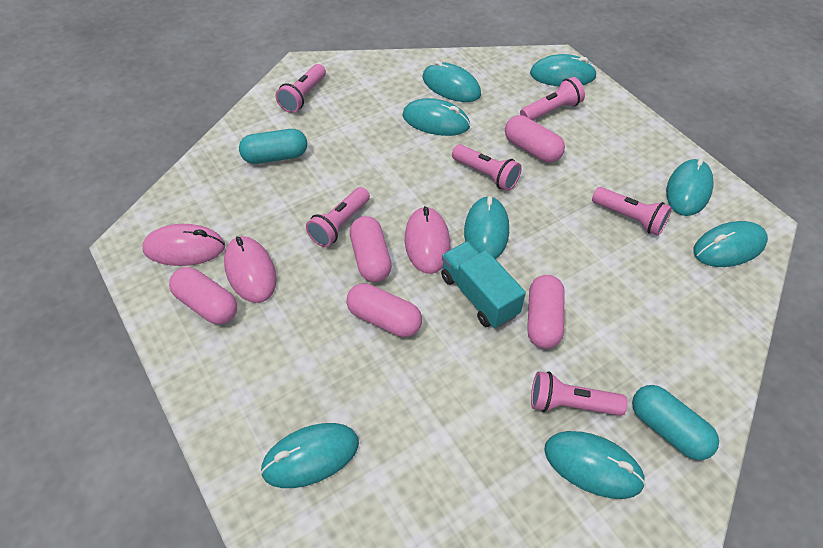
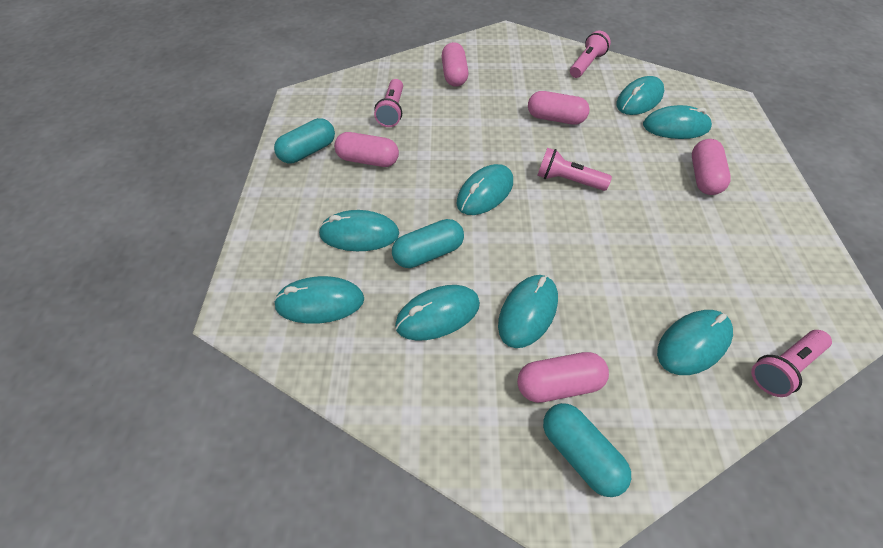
pink flashlight: 6 -> 4
pink mouse: 3 -> 0
turquoise capsule: 2 -> 3
turquoise truck: 1 -> 0

